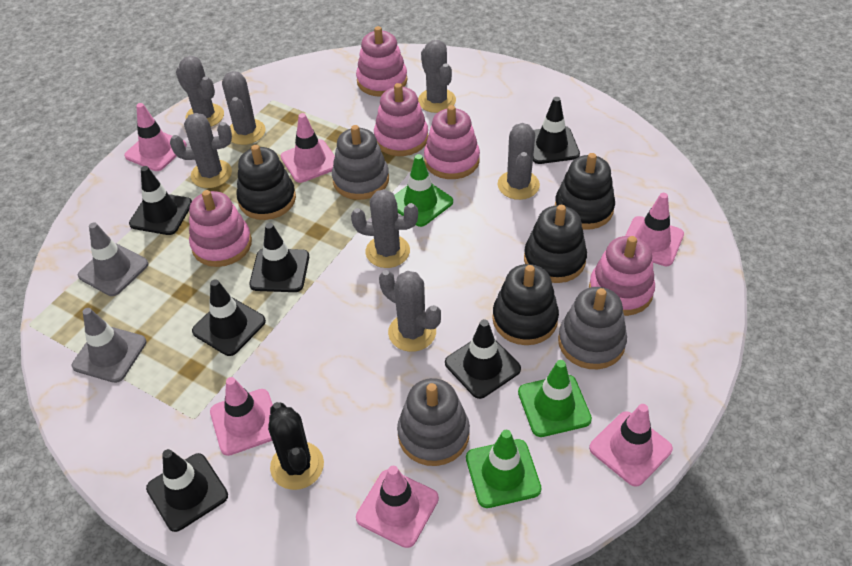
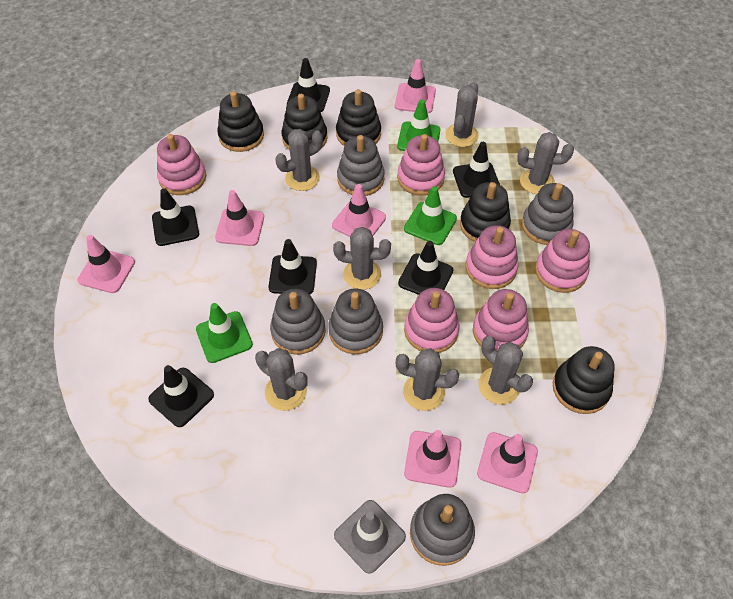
black cactus: 1 -> 0
black stacking toy: 4 -> 5
grey stacking toy: 3 -> 5
grey traffic cone: 2 -> 1
pink stacking toy: 5 -> 6

